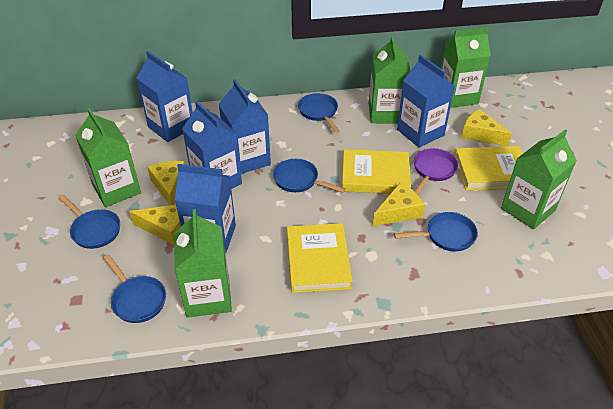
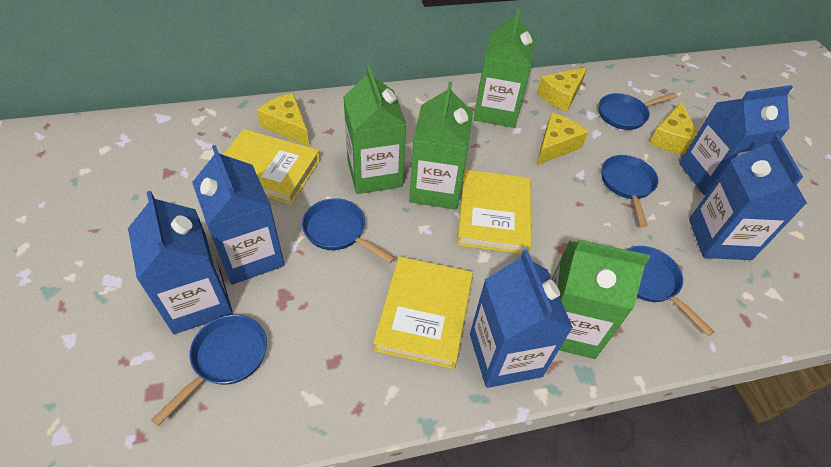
green carton: 5 -> 4
purple pan: 1 -> 0

